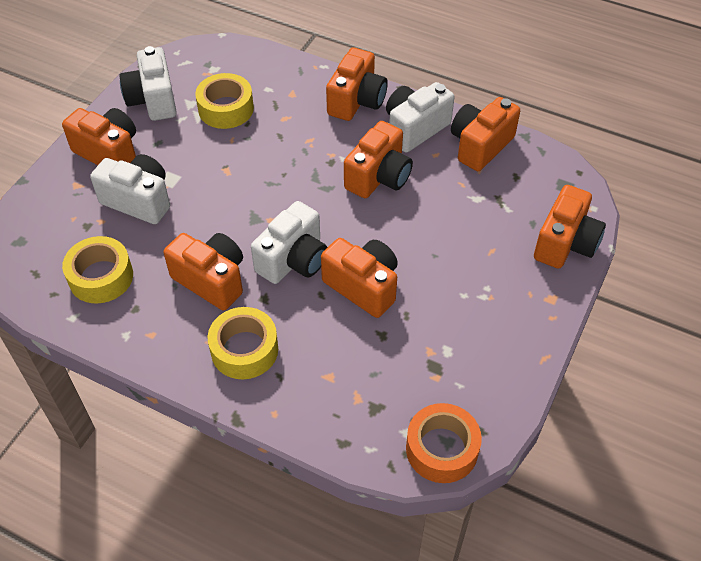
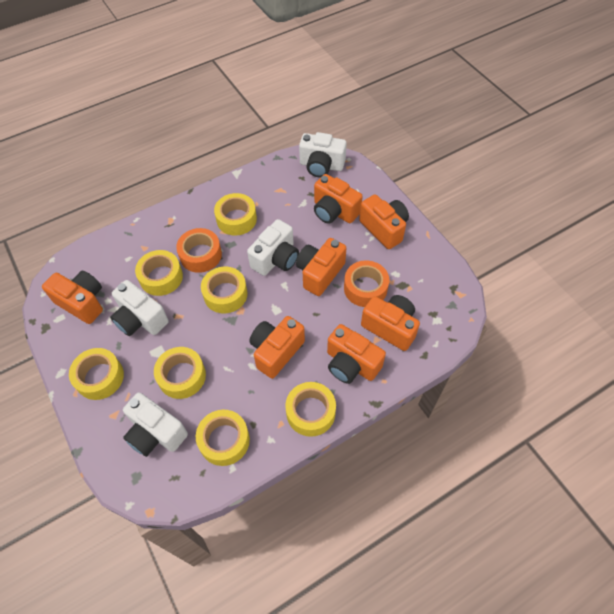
orange tape: 1 -> 2
yellow tape: 3 -> 7

